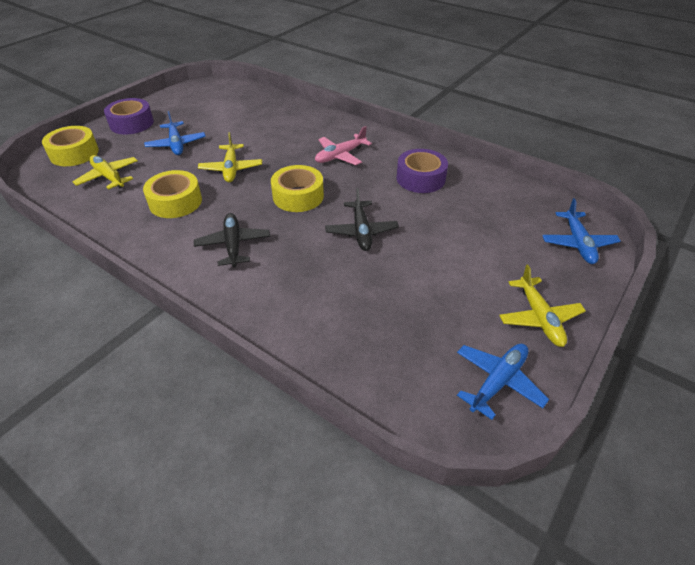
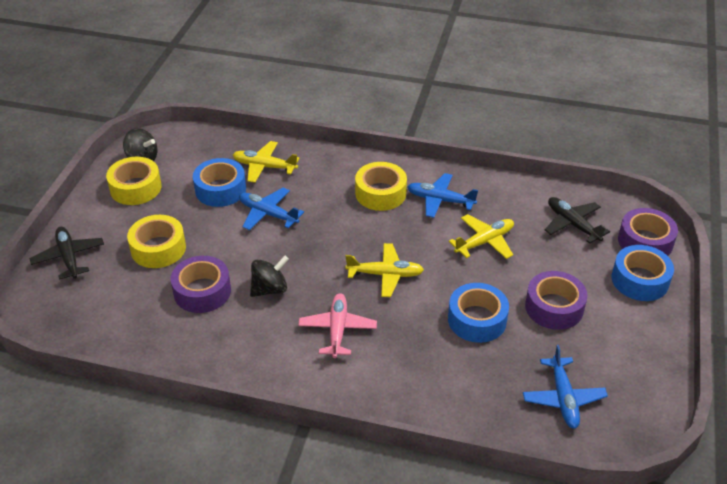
black spinning top: 0 -> 2
blue tape: 0 -> 3
purple tape: 2 -> 3

